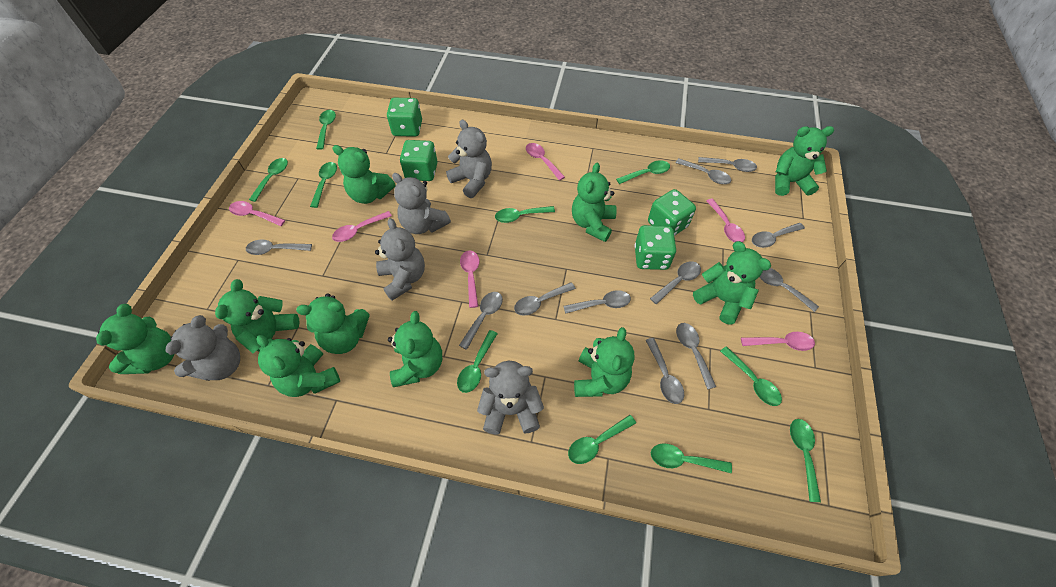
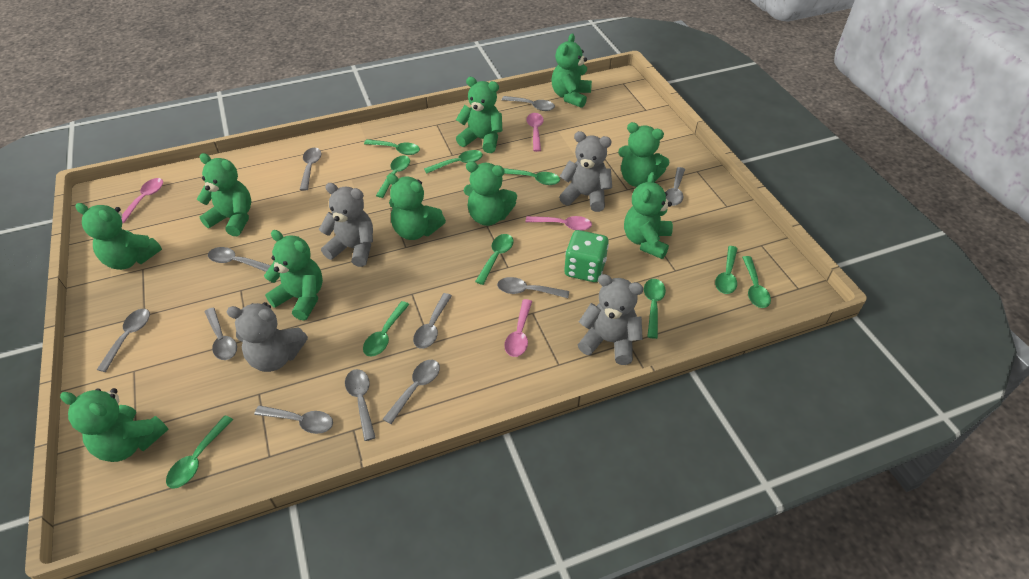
green dice: 4 -> 1
grey teddy bear: 5 -> 4
pink spoon: 6 -> 4

